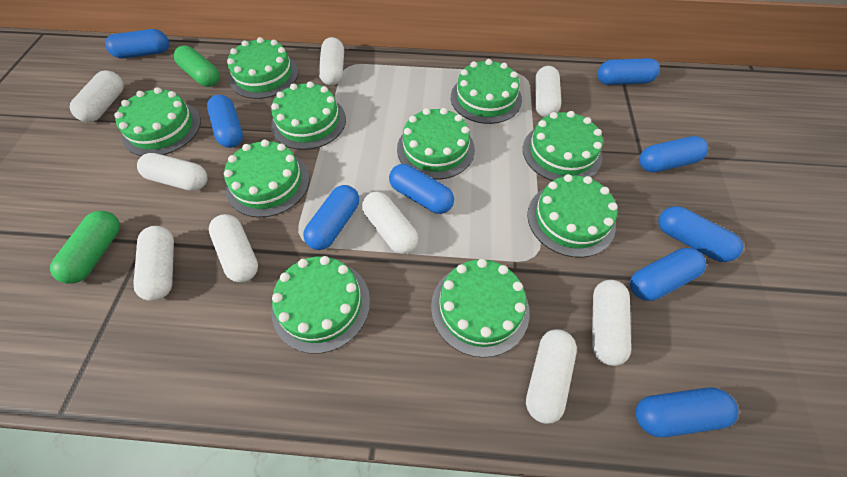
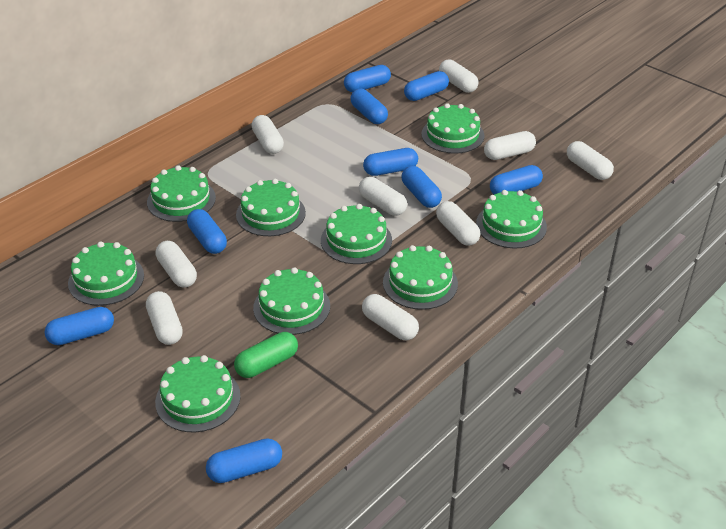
green cake: 10 -> 9
green capsule: 2 -> 1

